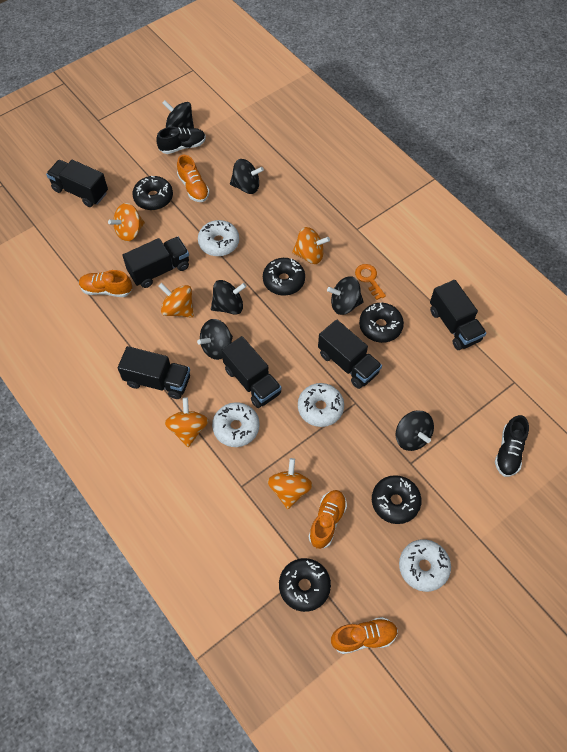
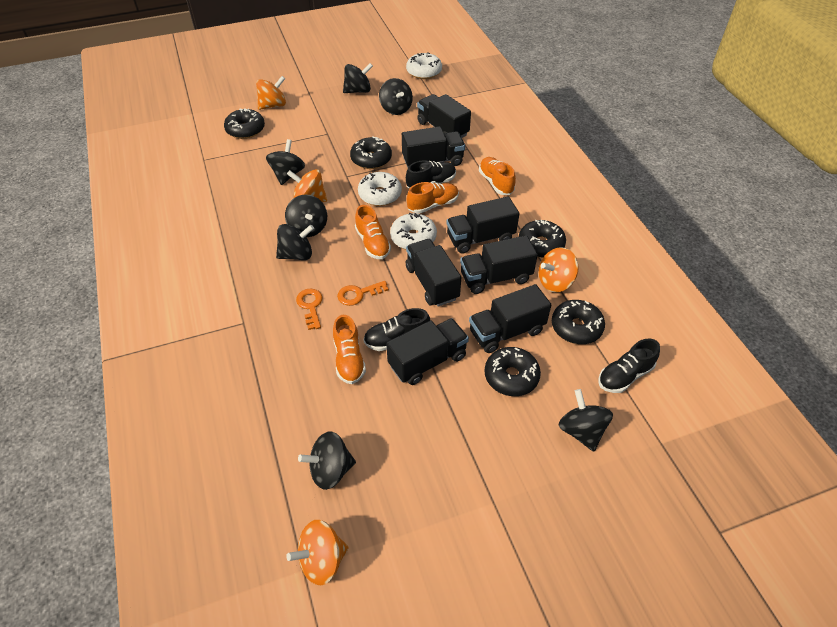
black shoe: 2 -> 3
black spinning top: 6 -> 7
black truck: 6 -> 7
orange key: 1 -> 2
orange spinning top: 5 -> 4
white donut: 4 -> 3

